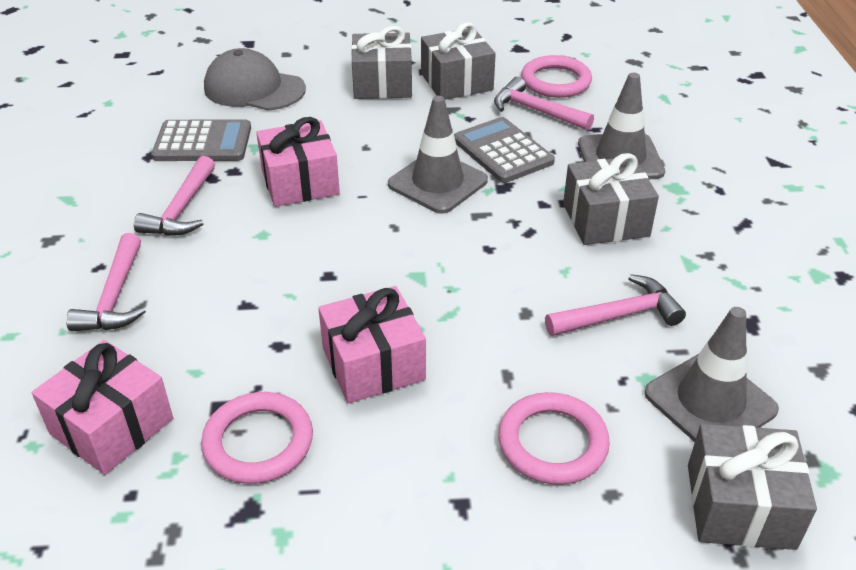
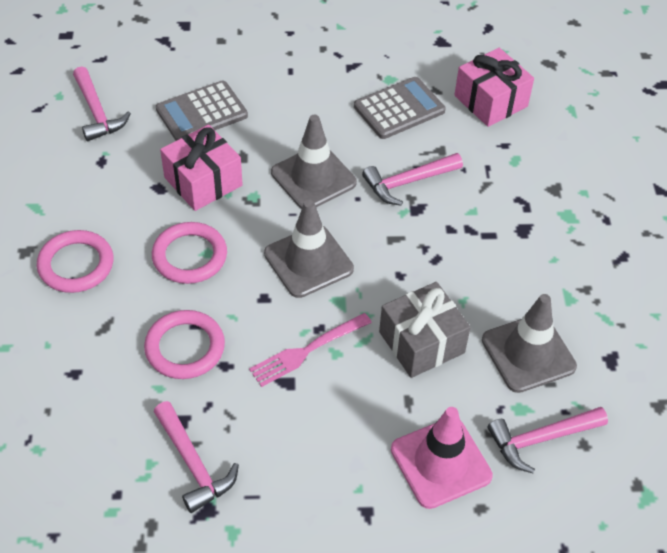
grey cap: 1 -> 0
grey gift: 4 -> 1
pink fork: 0 -> 1
pink gift: 3 -> 2
pink traffic cone: 0 -> 1

